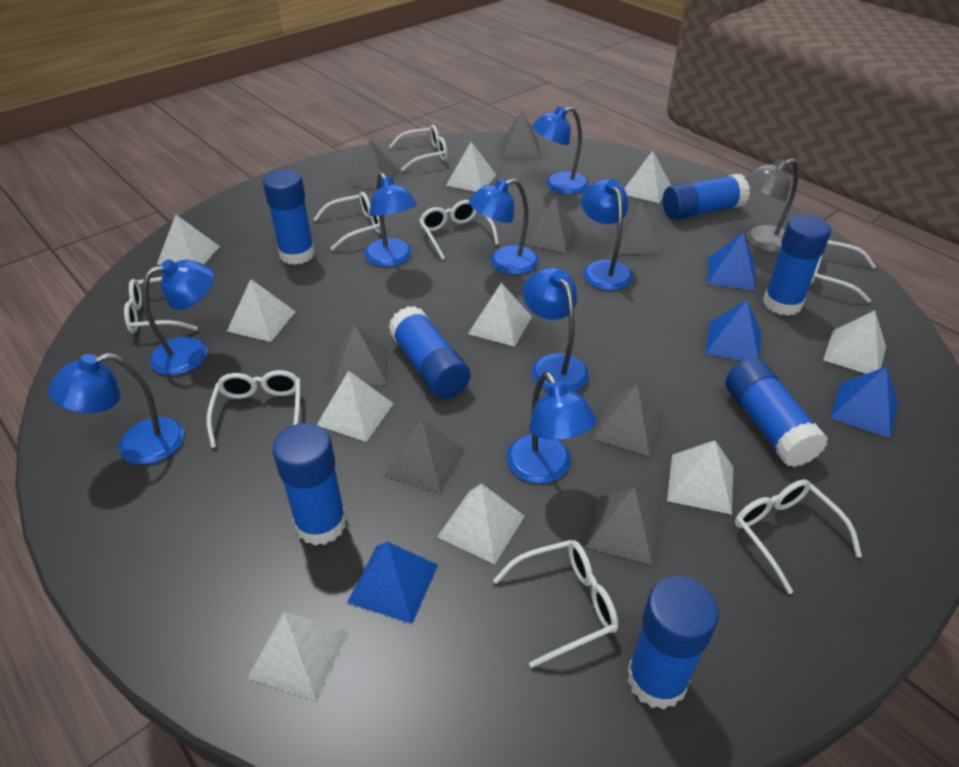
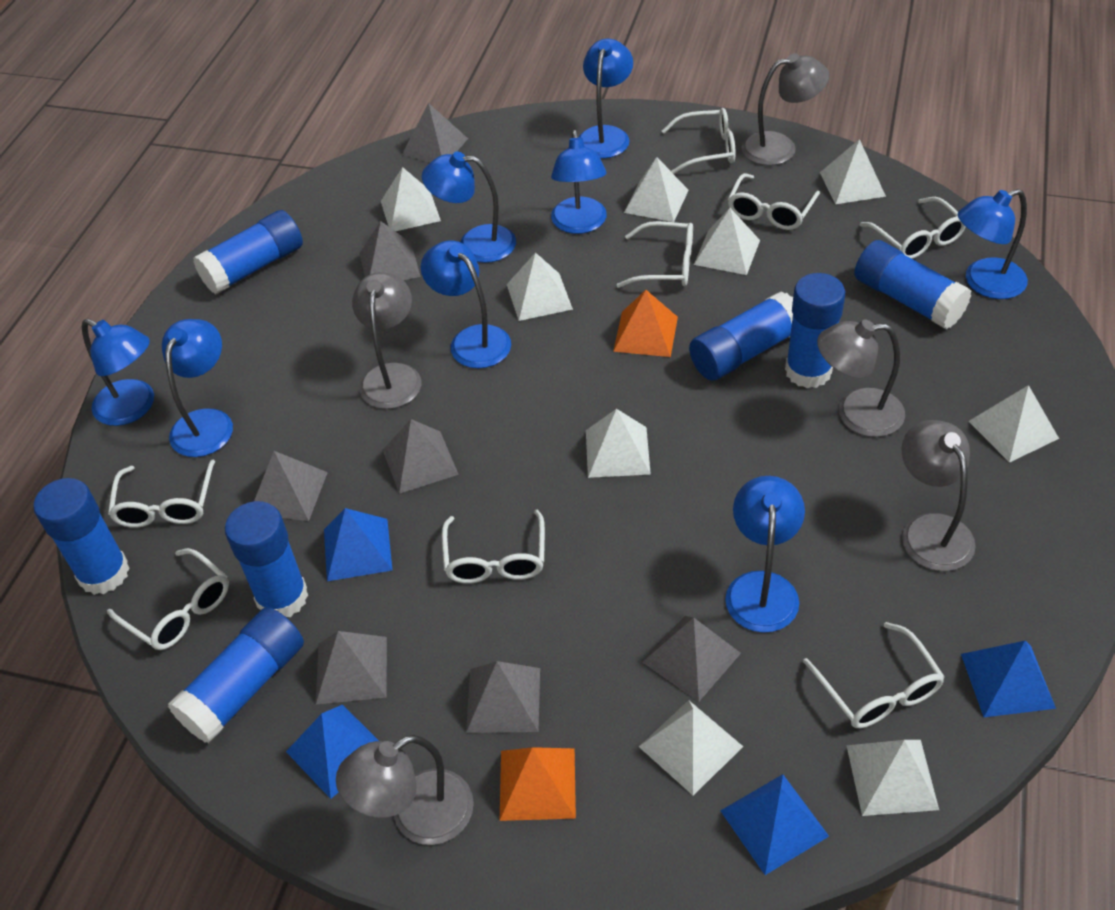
grey lamp: 1 -> 5
grey pyramid: 8 -> 7
orange pyramid: 0 -> 2
white pyramid: 10 -> 9

